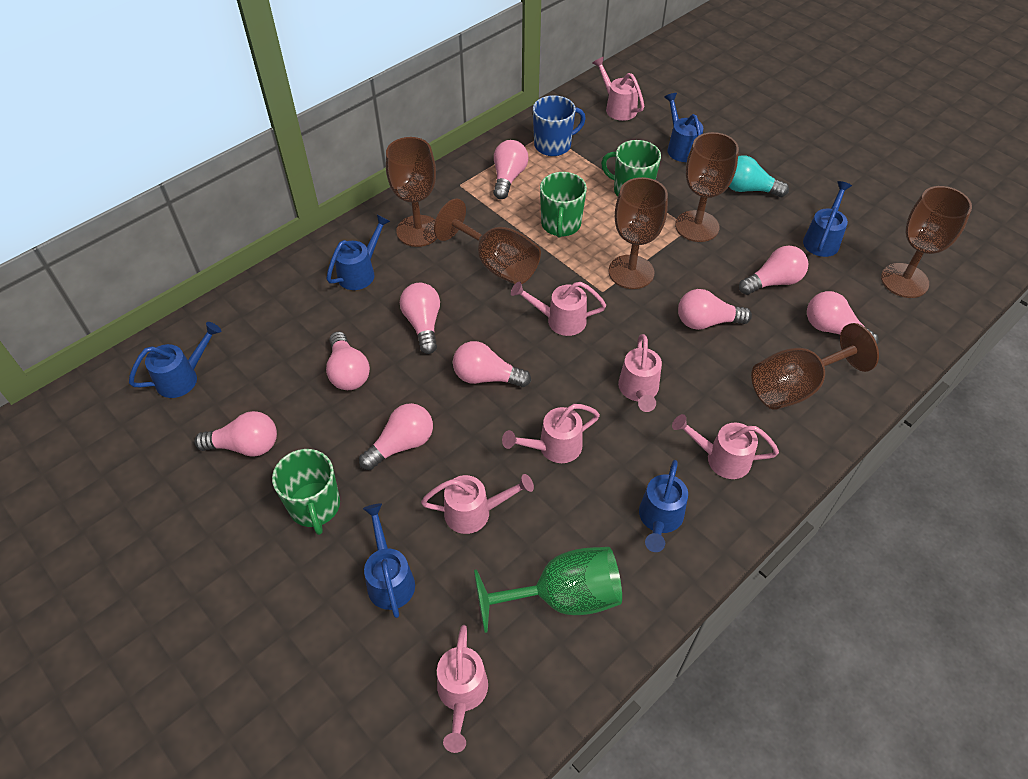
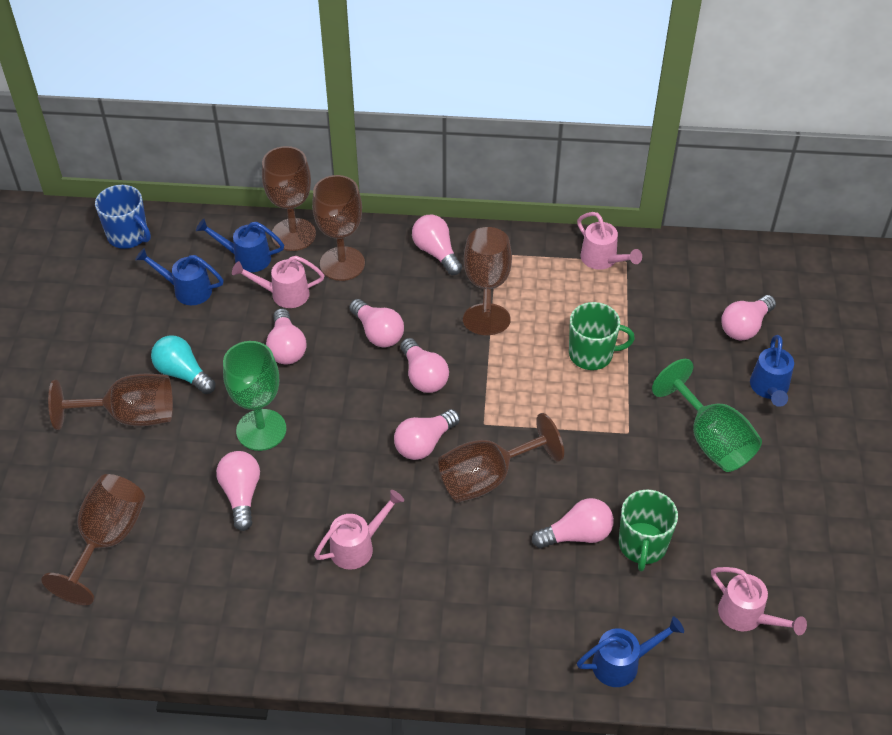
blue watering can: 6 -> 4
green goblet: 1 -> 2
green mug: 3 -> 2
pink light bulb: 9 -> 8
pink watering can: 7 -> 4

